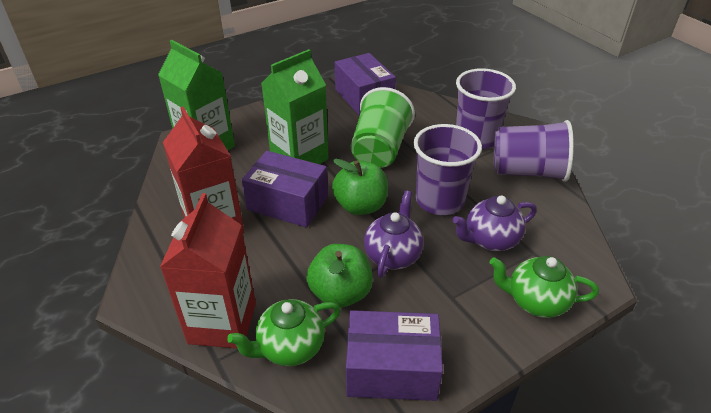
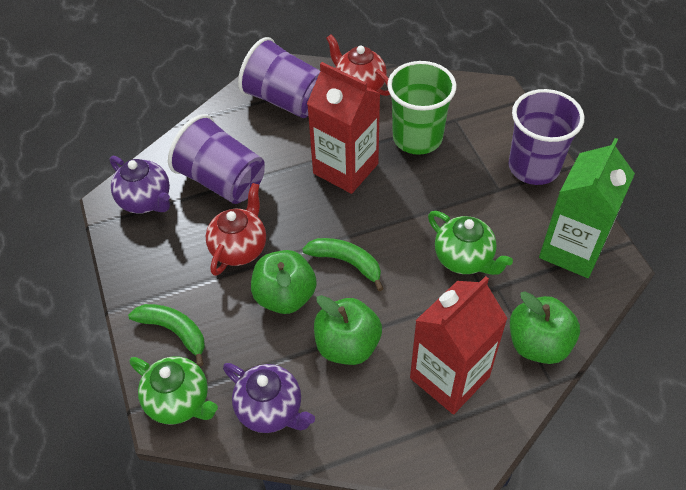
green apple: 2 -> 3
green banana: 0 -> 2
green carton: 2 -> 1
purple box: 3 -> 0
red teapot: 0 -> 2

